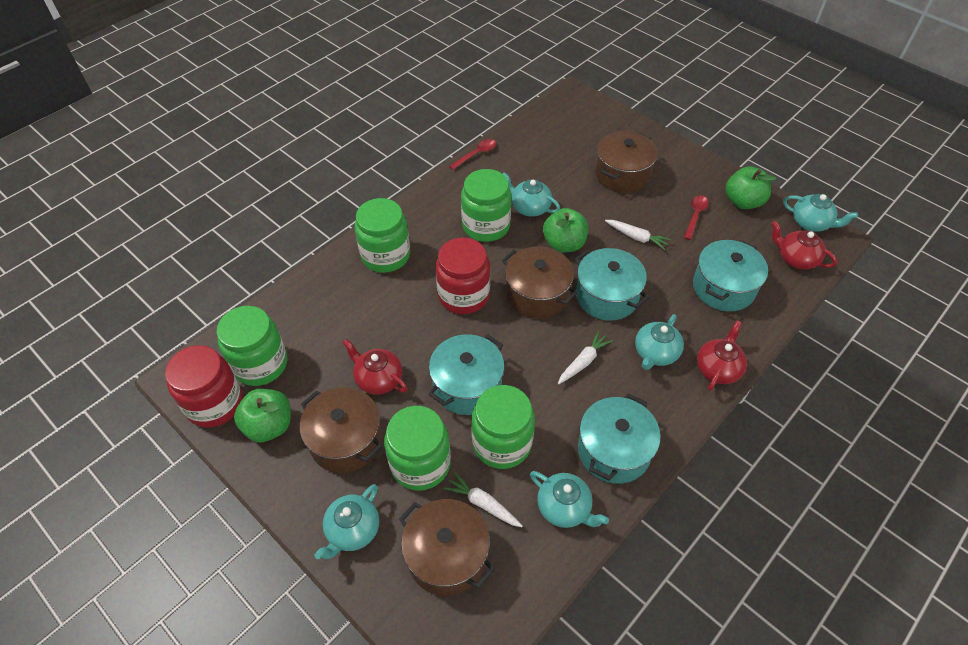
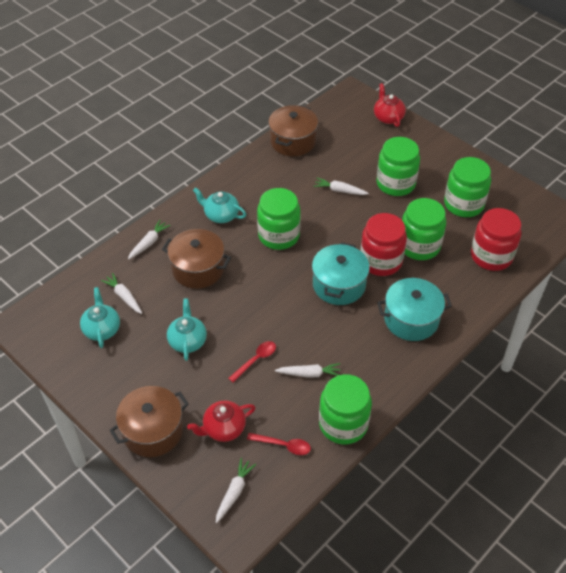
brown pot: 4 -> 3
green apple: 3 -> 0
red teapot: 3 -> 2
turquoise pot: 4 -> 2
turquoise teapot: 5 -> 3
white carrot: 3 -> 5

